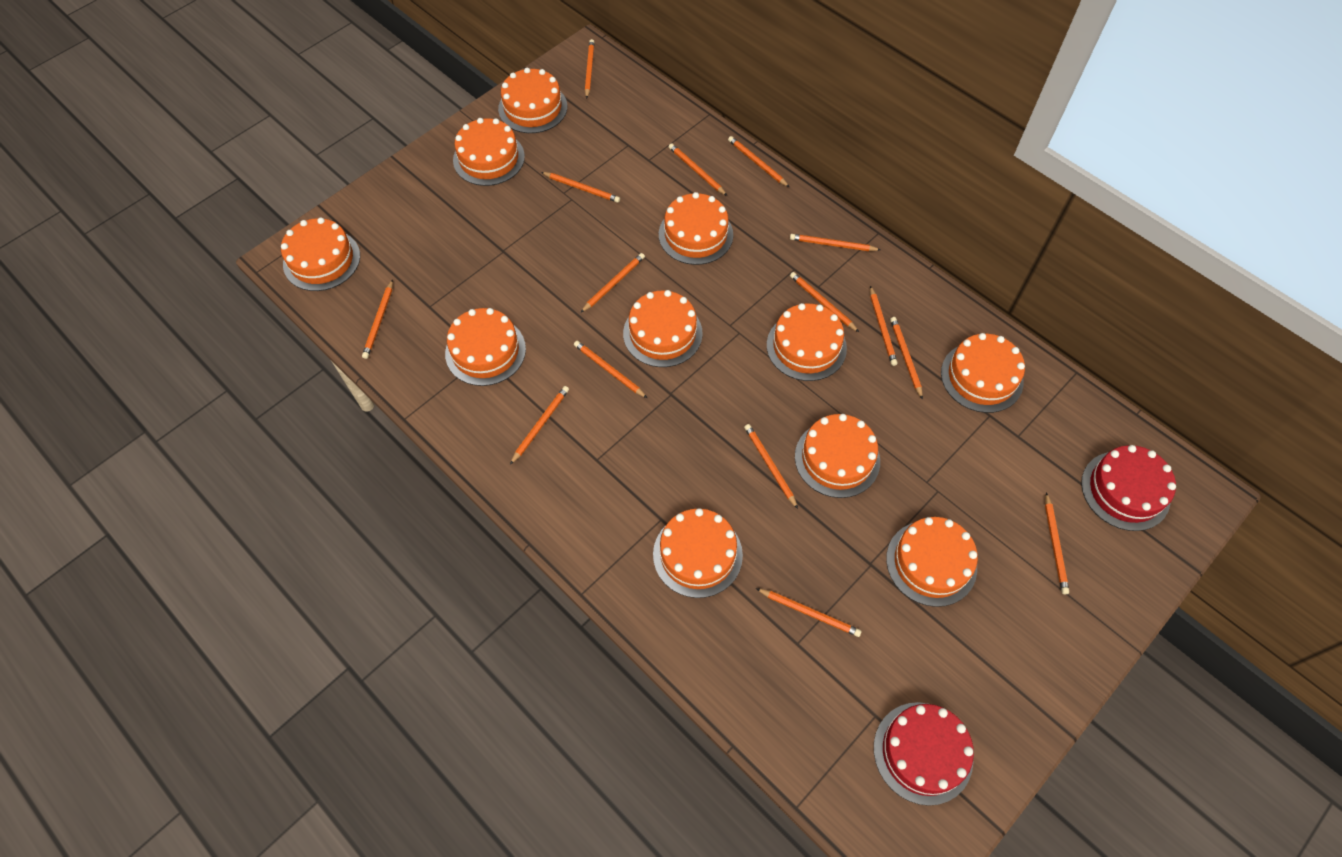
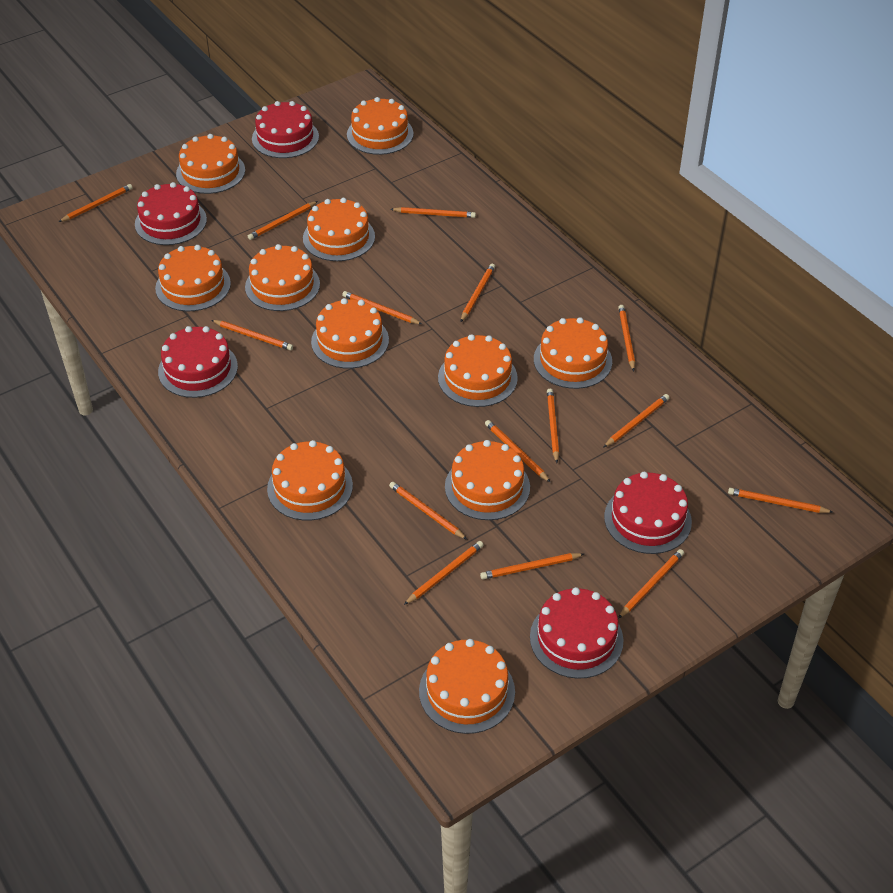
red cake: 2 -> 5

